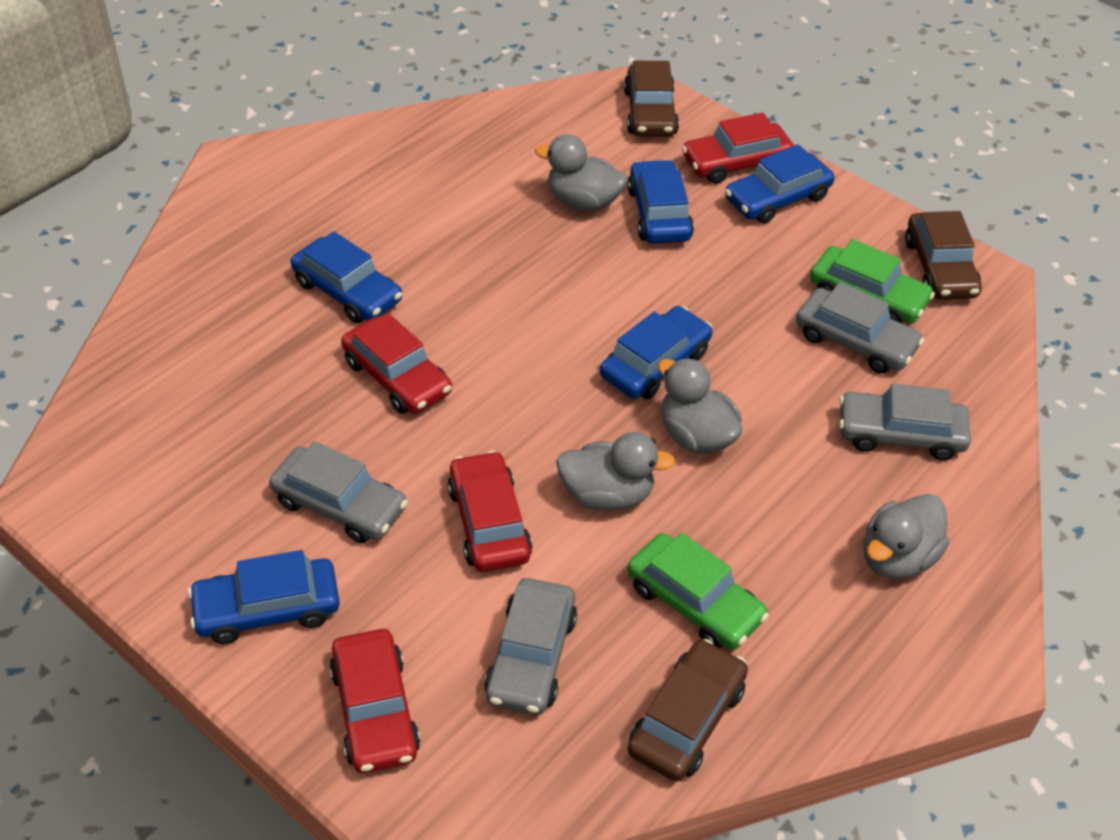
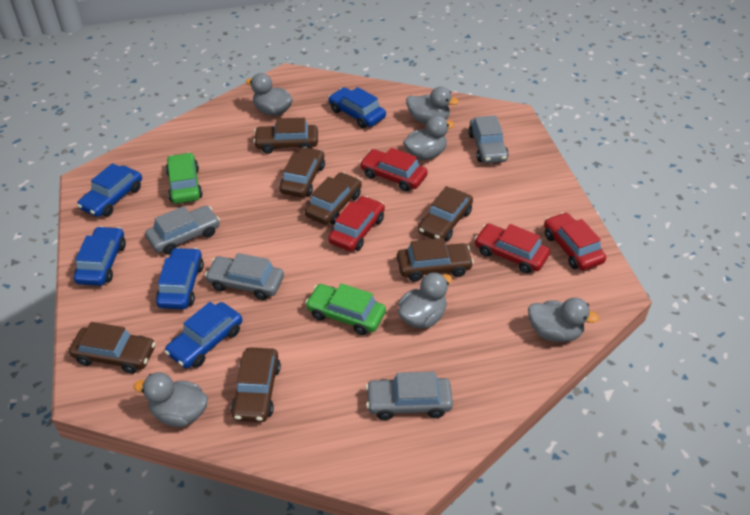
brown car: 3 -> 7
grey duck: 4 -> 6

